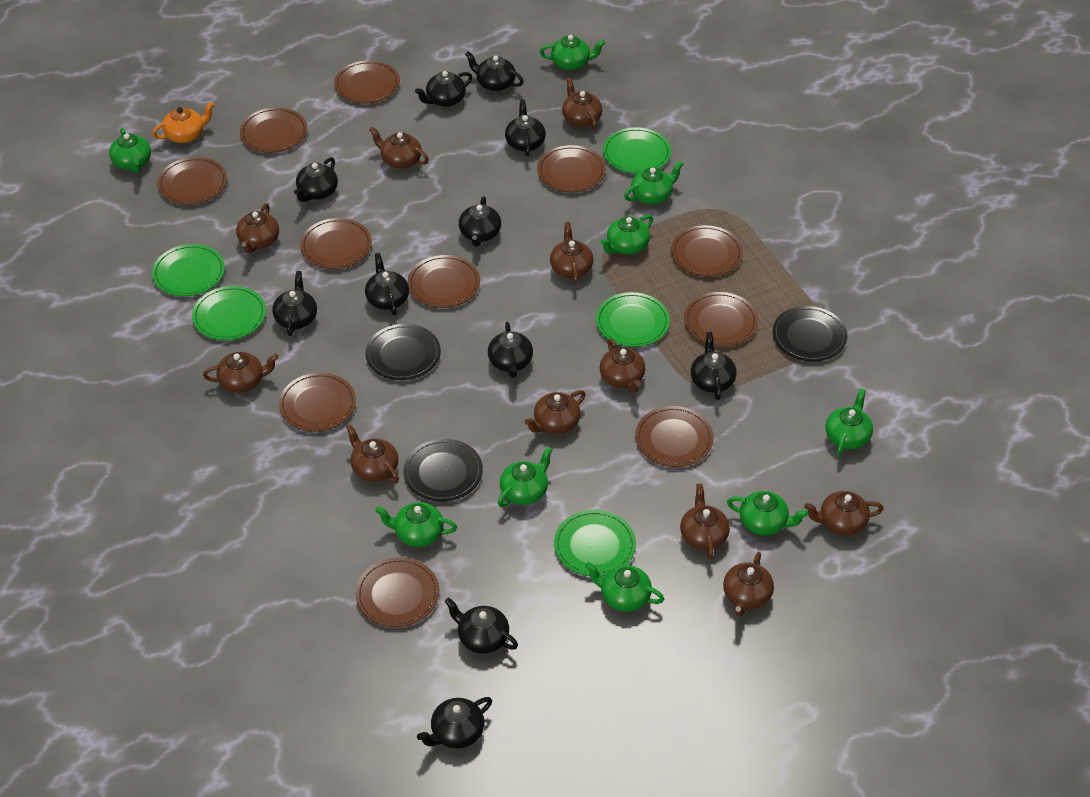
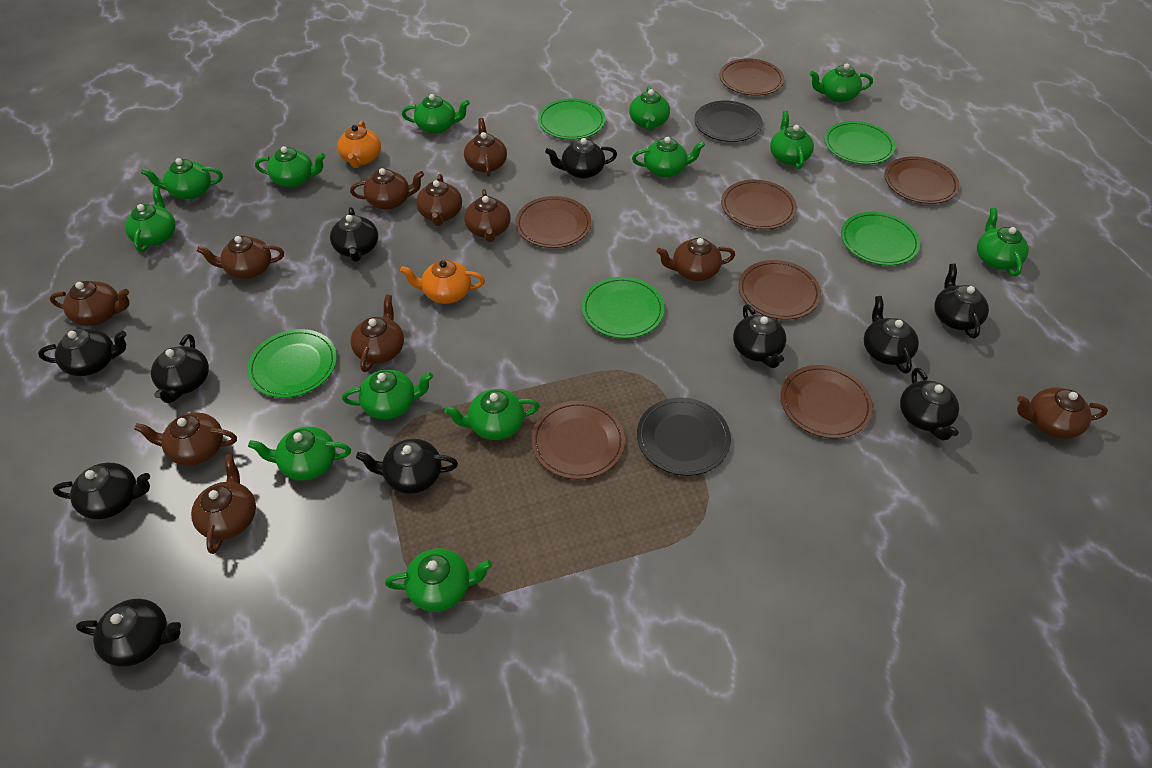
black plate: 3 -> 2
brown plate: 11 -> 7
green teapot: 9 -> 13
orange teapot: 1 -> 2

